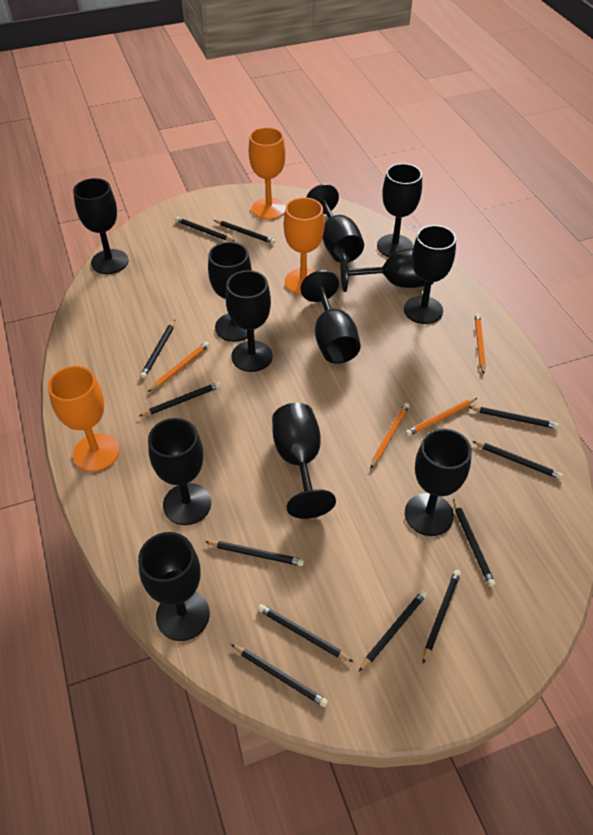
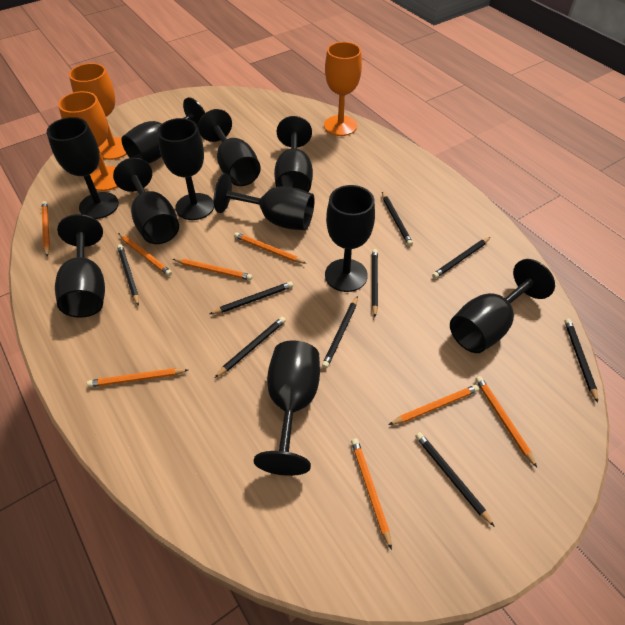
black goblet: 12 -> 11
black pencil: 12 -> 9
orange pencil: 4 -> 8

